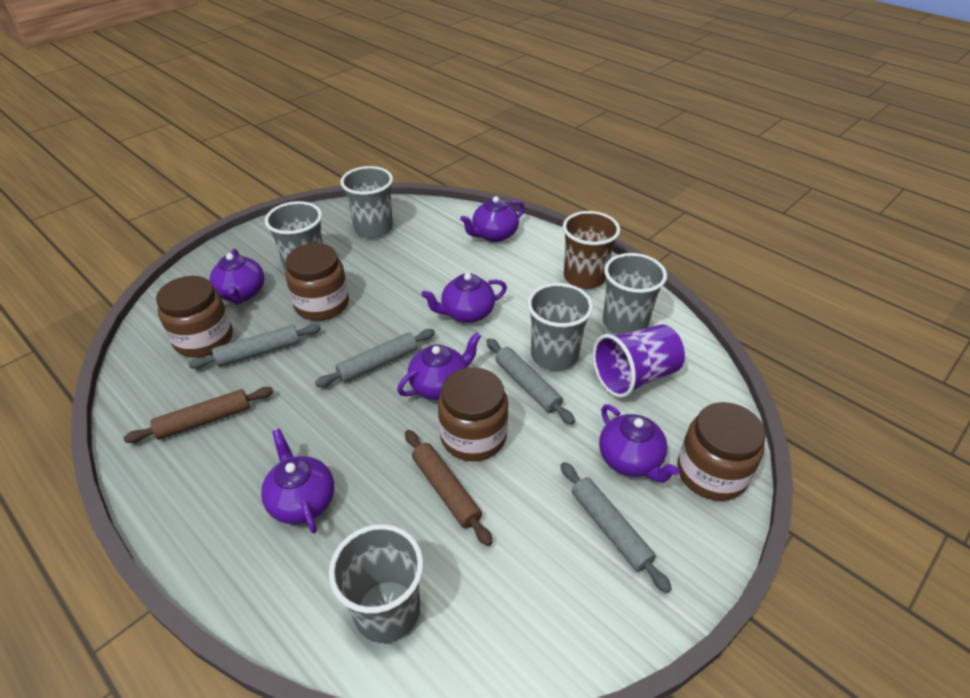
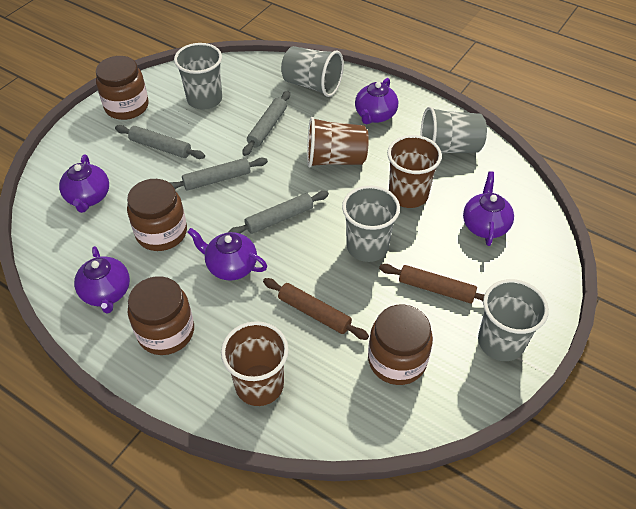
brown cup: 1 -> 3
purple cup: 1 -> 0
purple teapot: 6 -> 5

